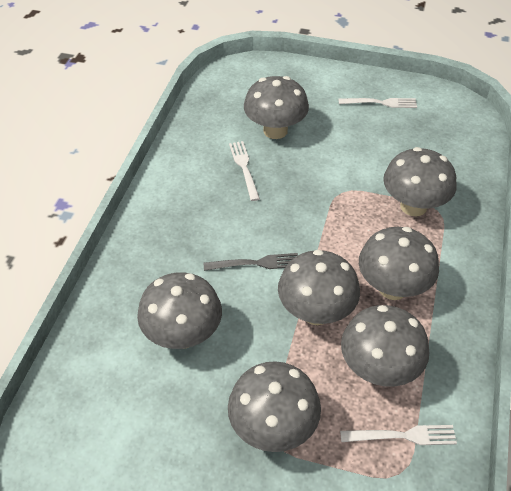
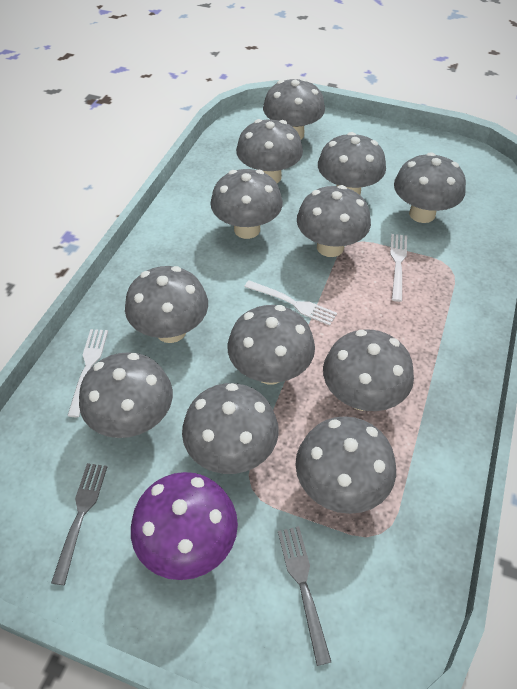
grey fork: 1 -> 2
grey mushroom: 7 -> 12
purple mushroom: 0 -> 1

